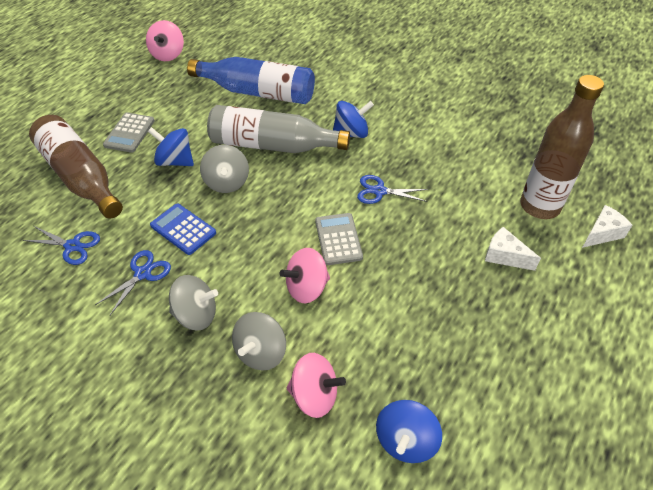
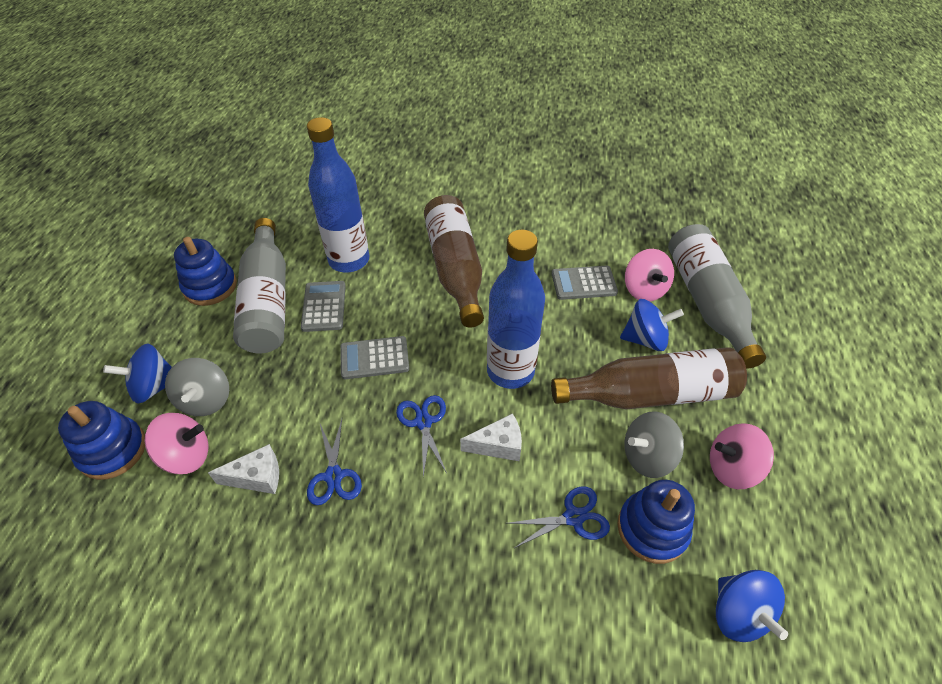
blue bottle: 1 -> 2
blue calculator: 1 -> 0
blue stacking toy: 0 -> 3
grey bottle: 1 -> 2
grey calculator: 2 -> 3
grey spinning top: 3 -> 2

